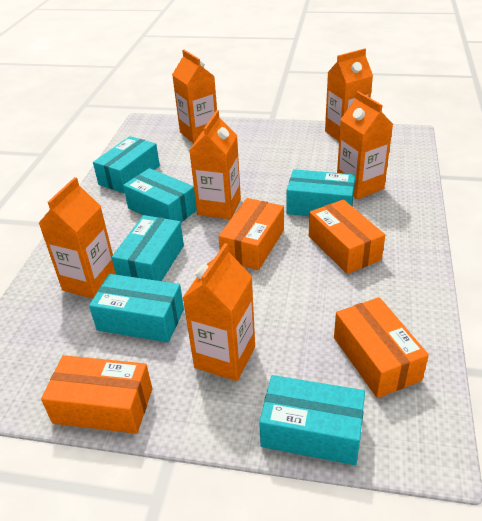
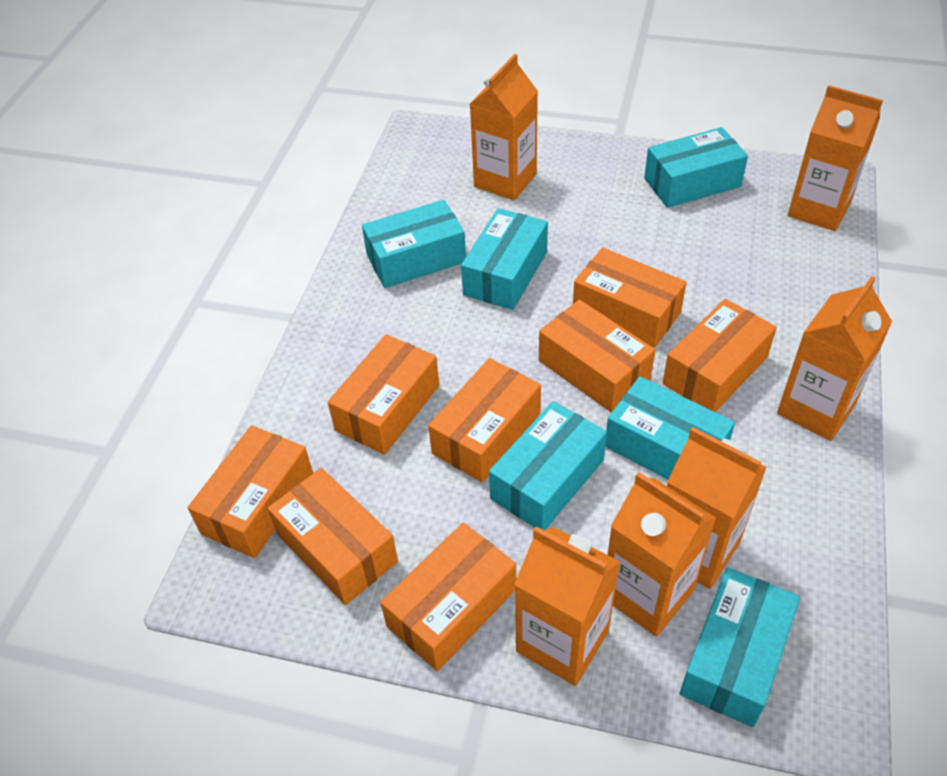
orange box: 4 -> 8

